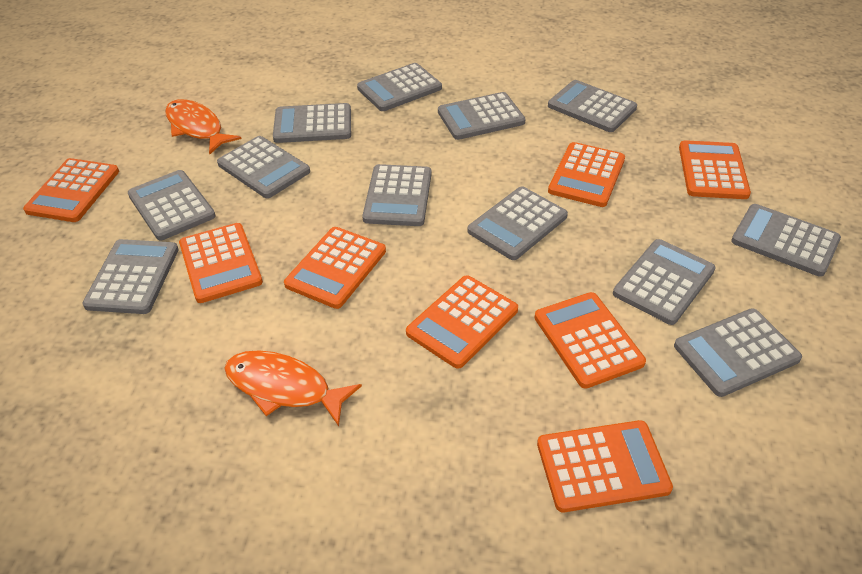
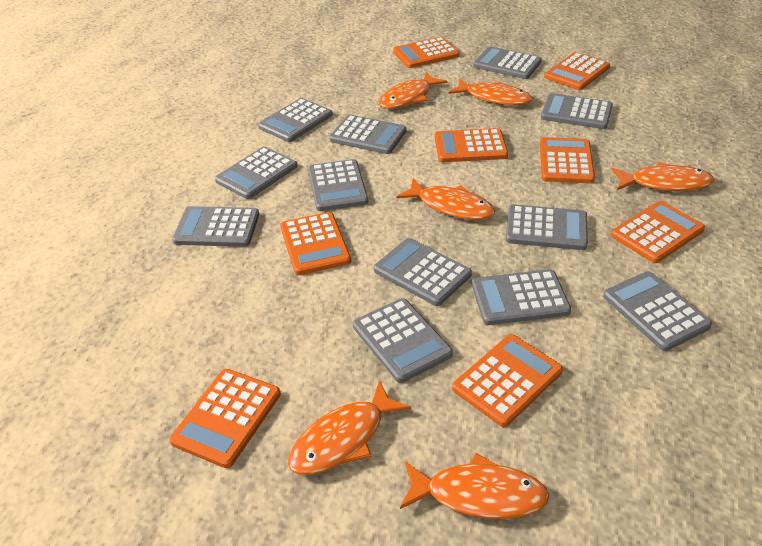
orange fish: 2 -> 6

